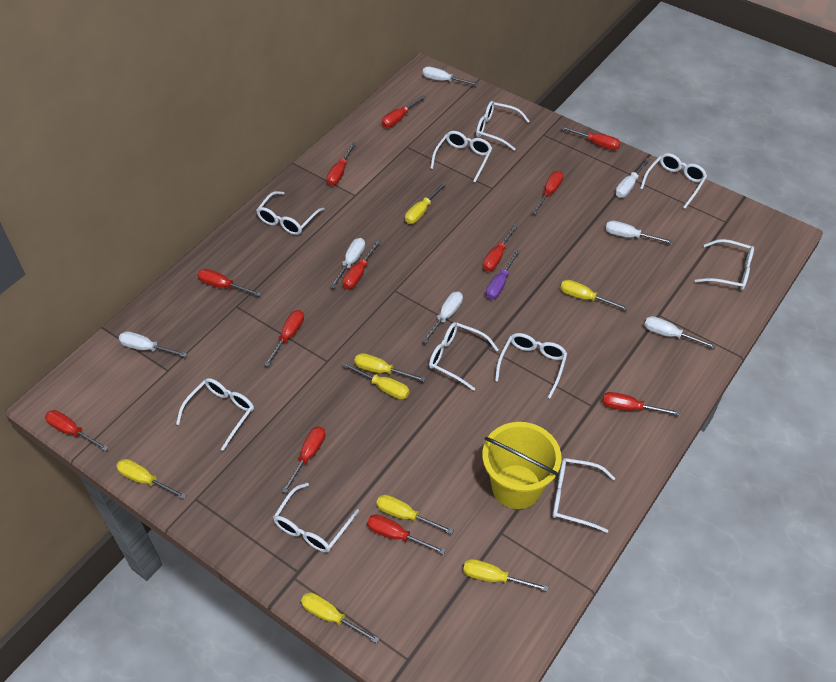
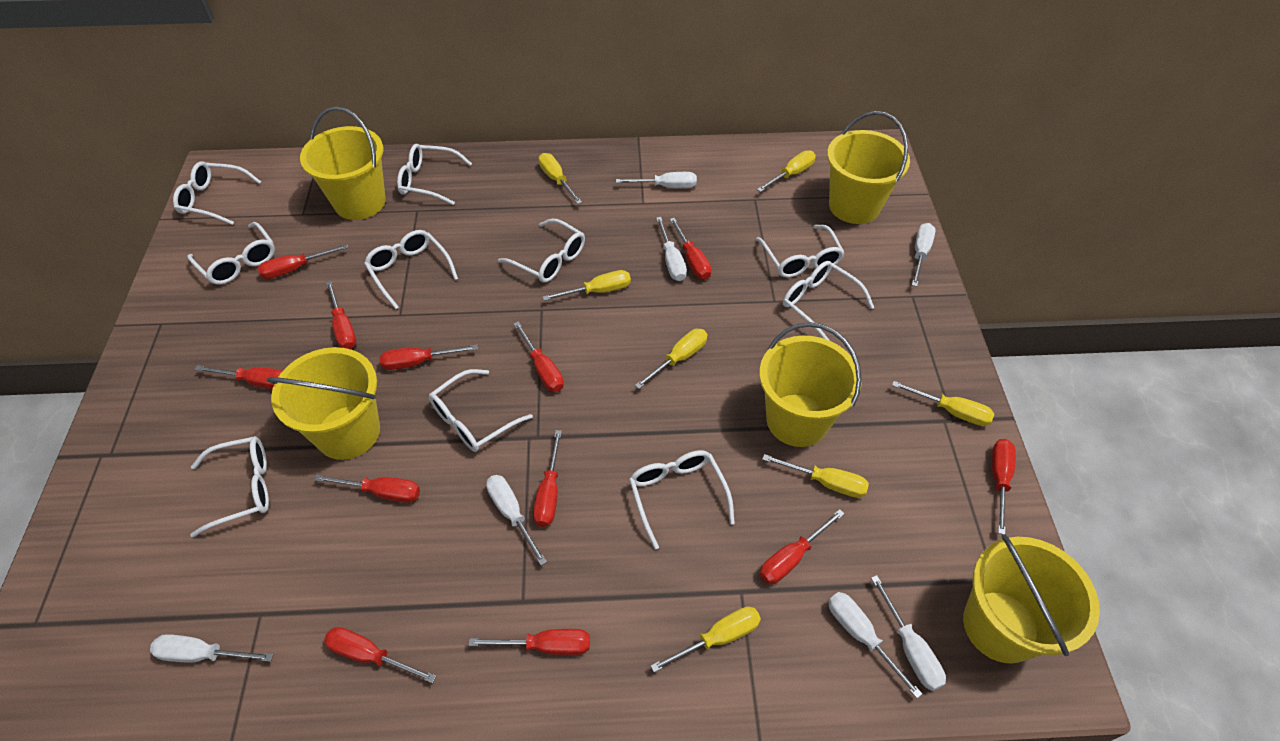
purple screwdriver: 1 -> 0
yellow bucket: 1 -> 5
yellow screwdriver: 8 -> 7

